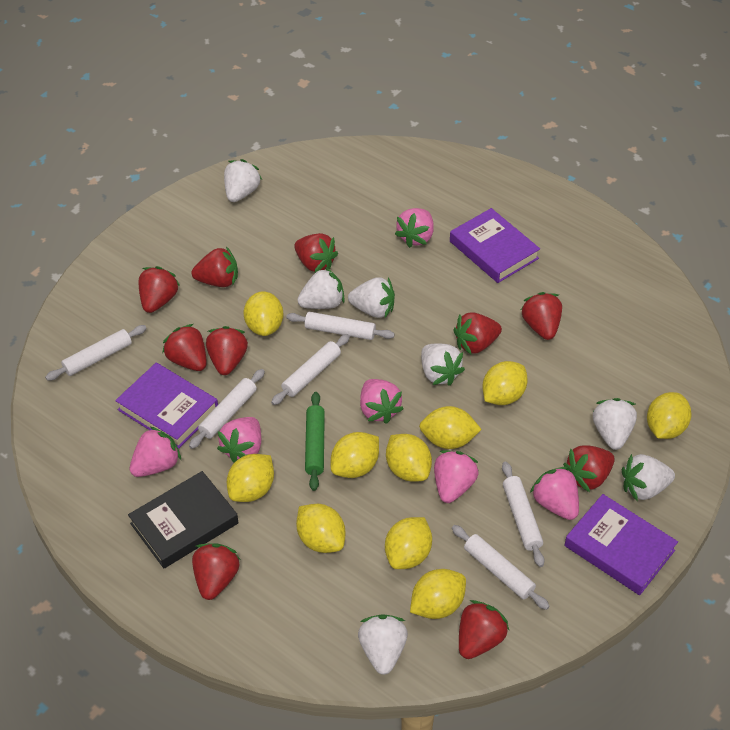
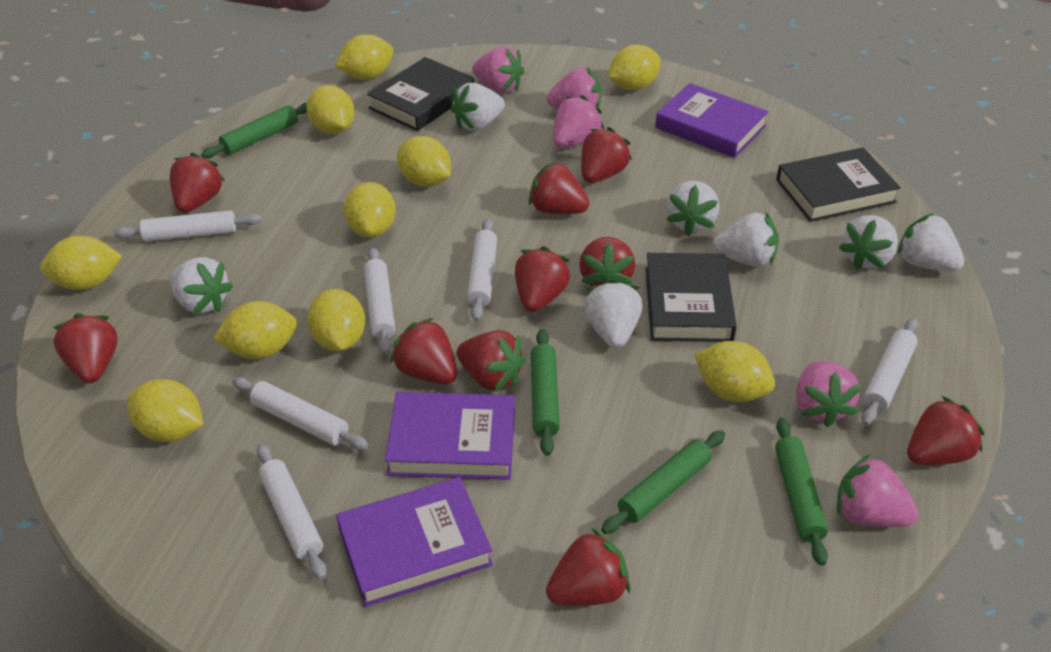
black book: 1 -> 3
green rolling pin: 1 -> 4
pink strawberry: 6 -> 5

